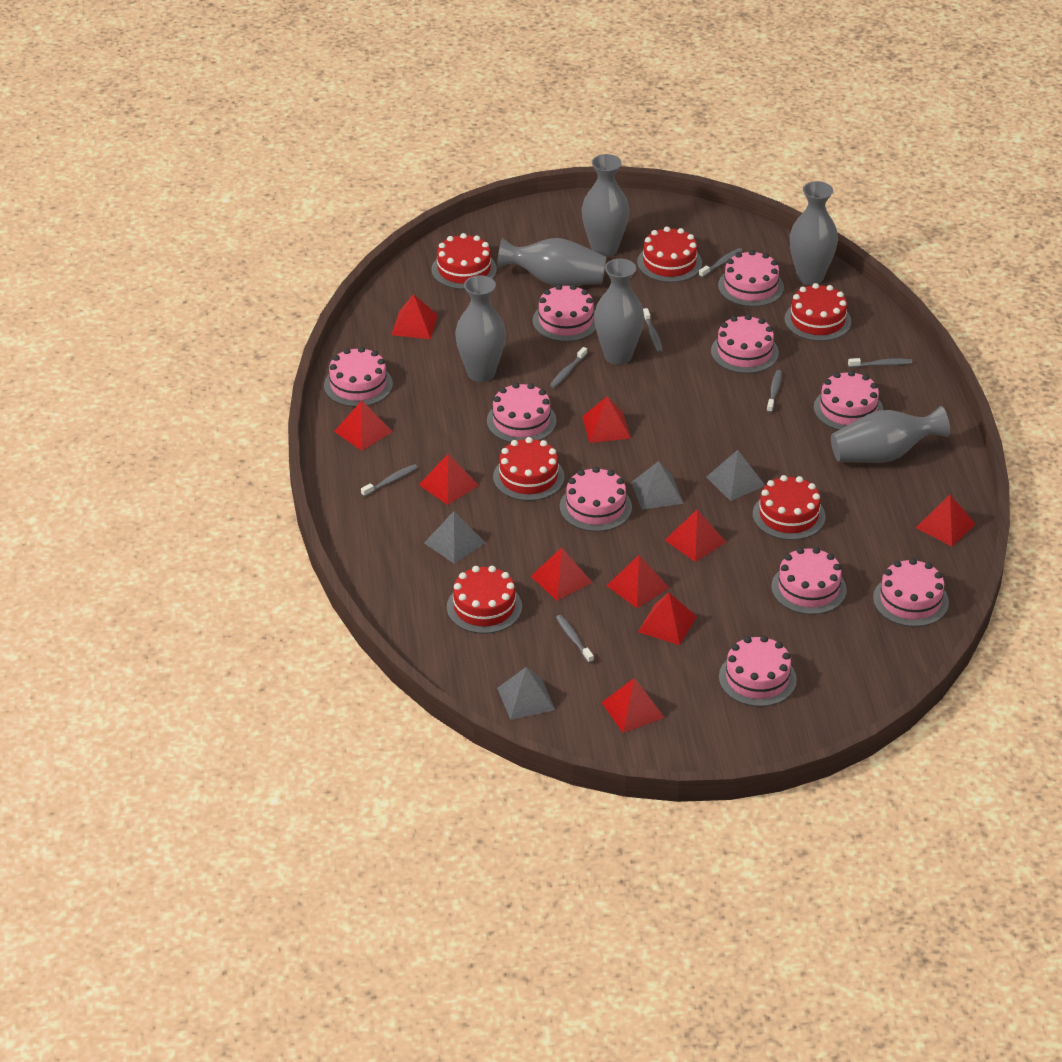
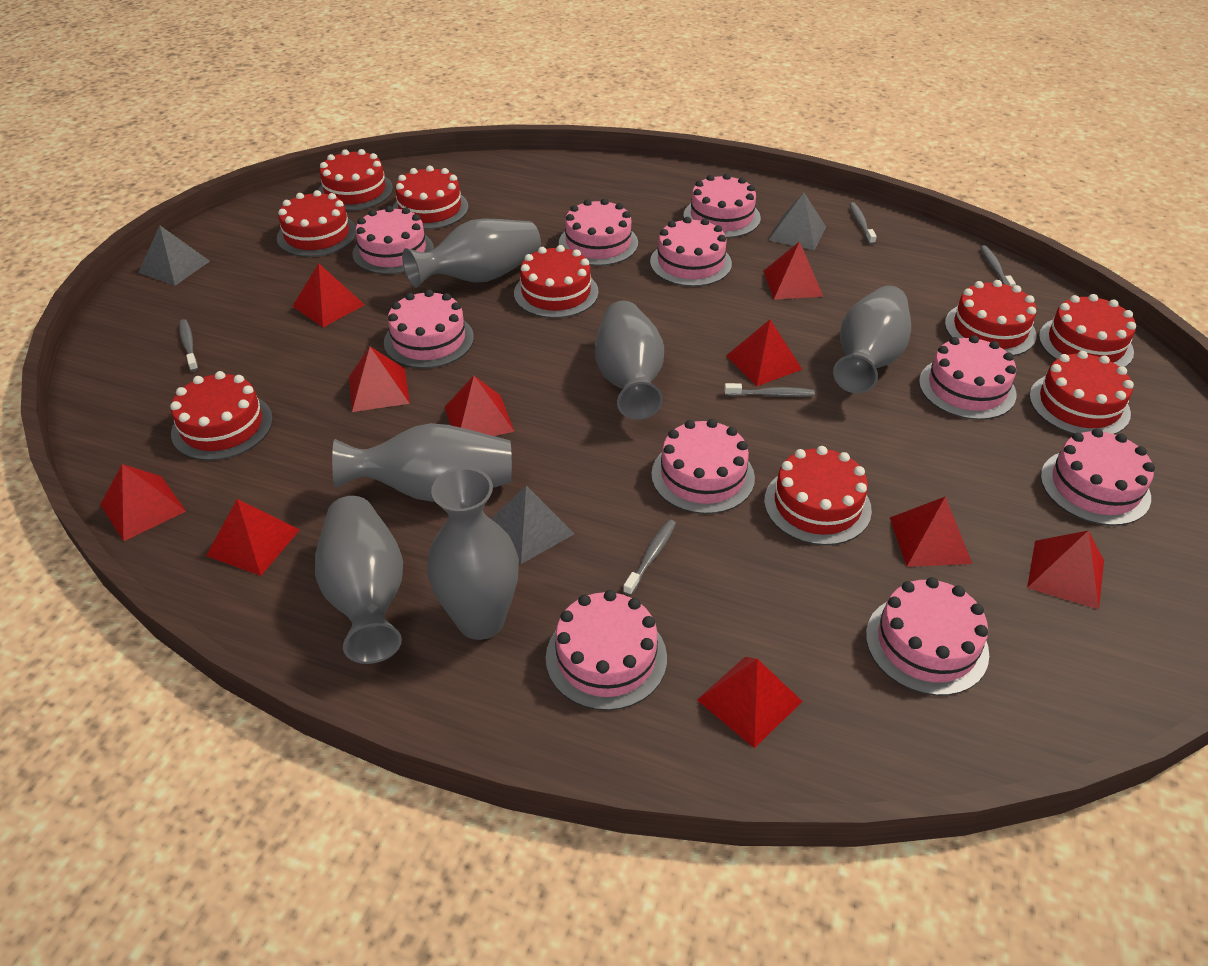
grey pyramid: 4 -> 3
grey toothbrush: 7 -> 5
red cake: 6 -> 9

